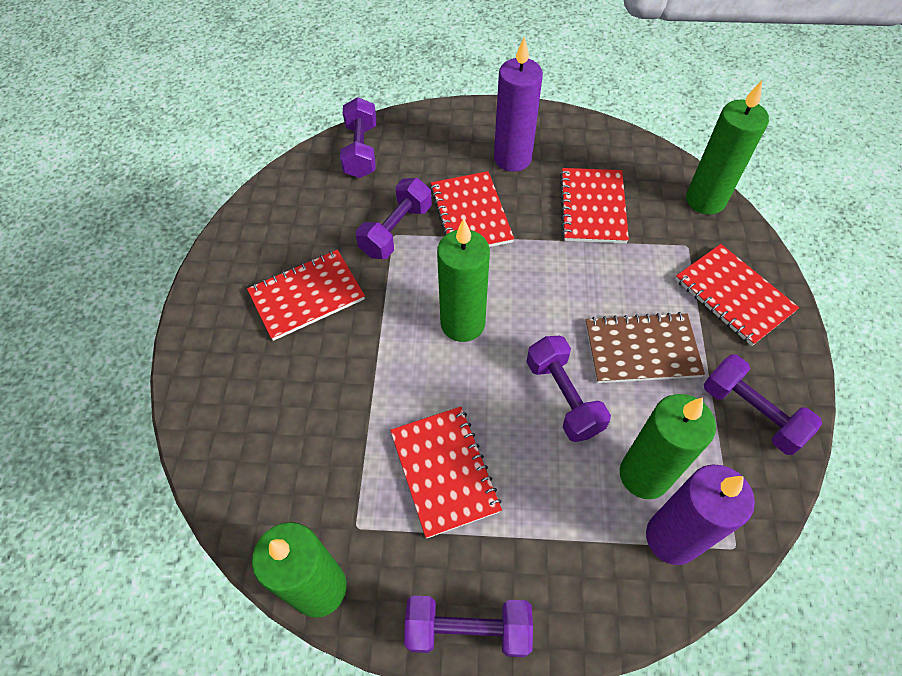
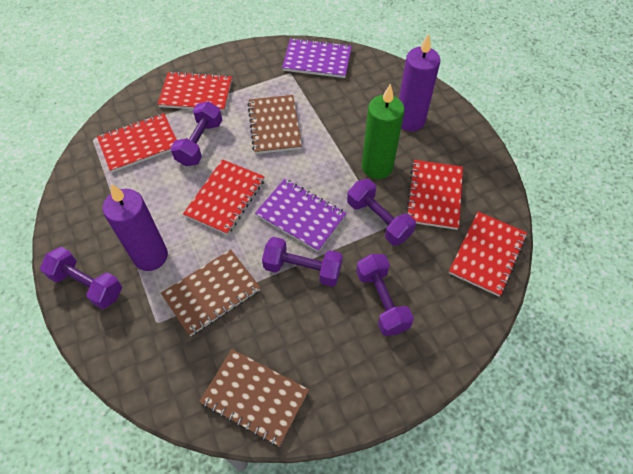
brown notebook: 1 -> 3
green candle: 4 -> 1
purple notebook: 0 -> 2

